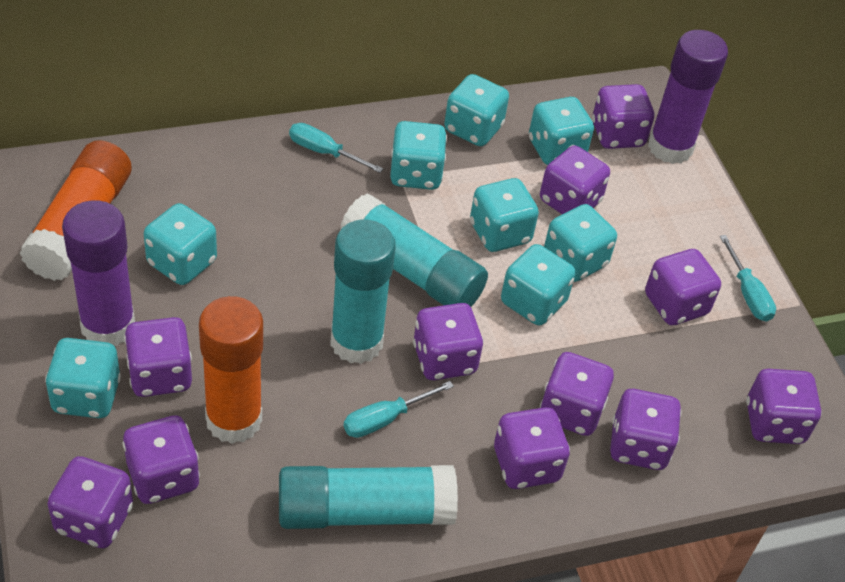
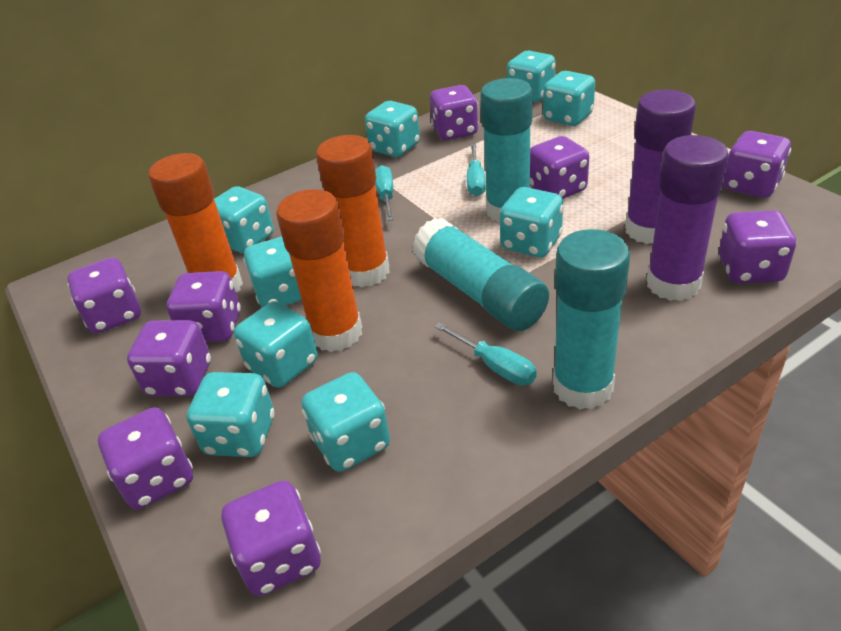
orange glue stick: 2 -> 3
purple dice: 11 -> 9
turquoise dice: 8 -> 9

